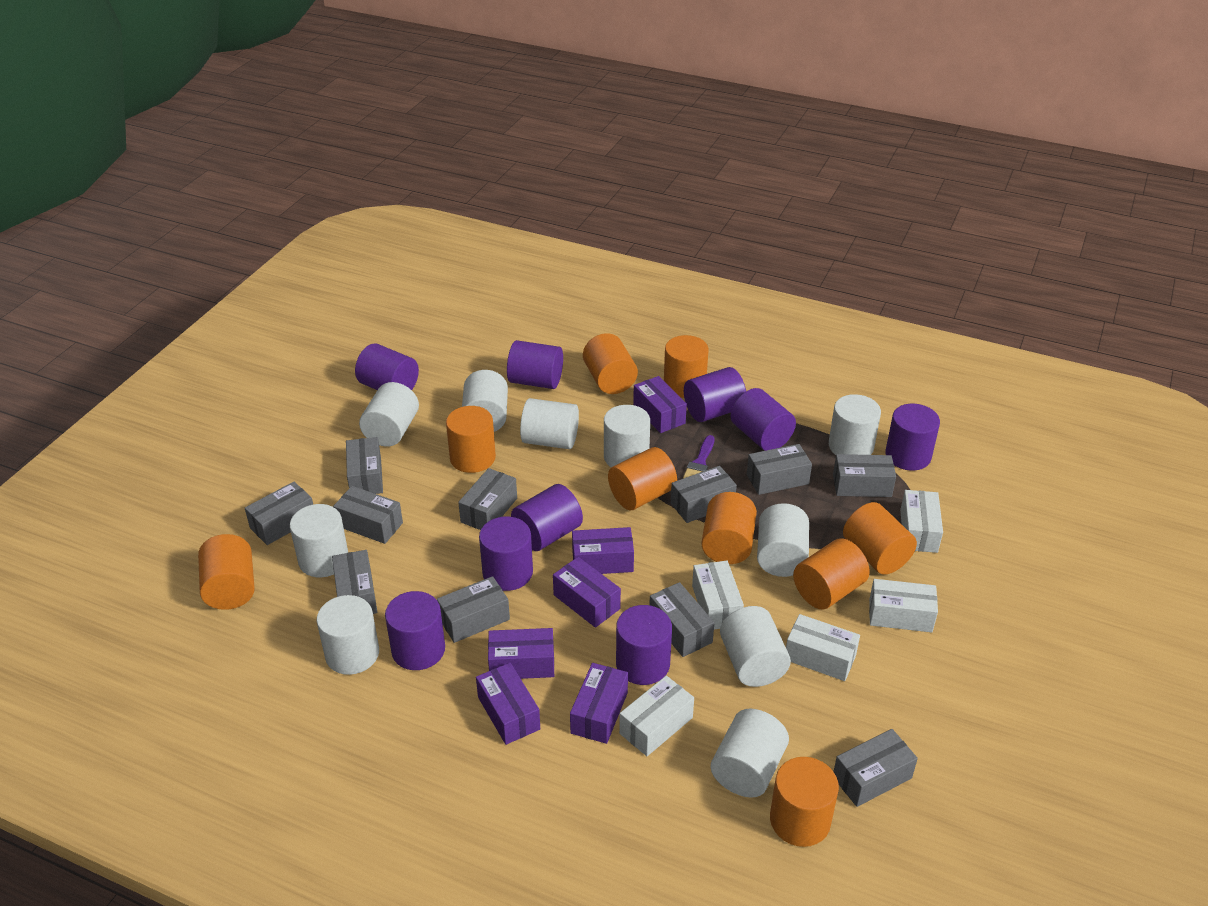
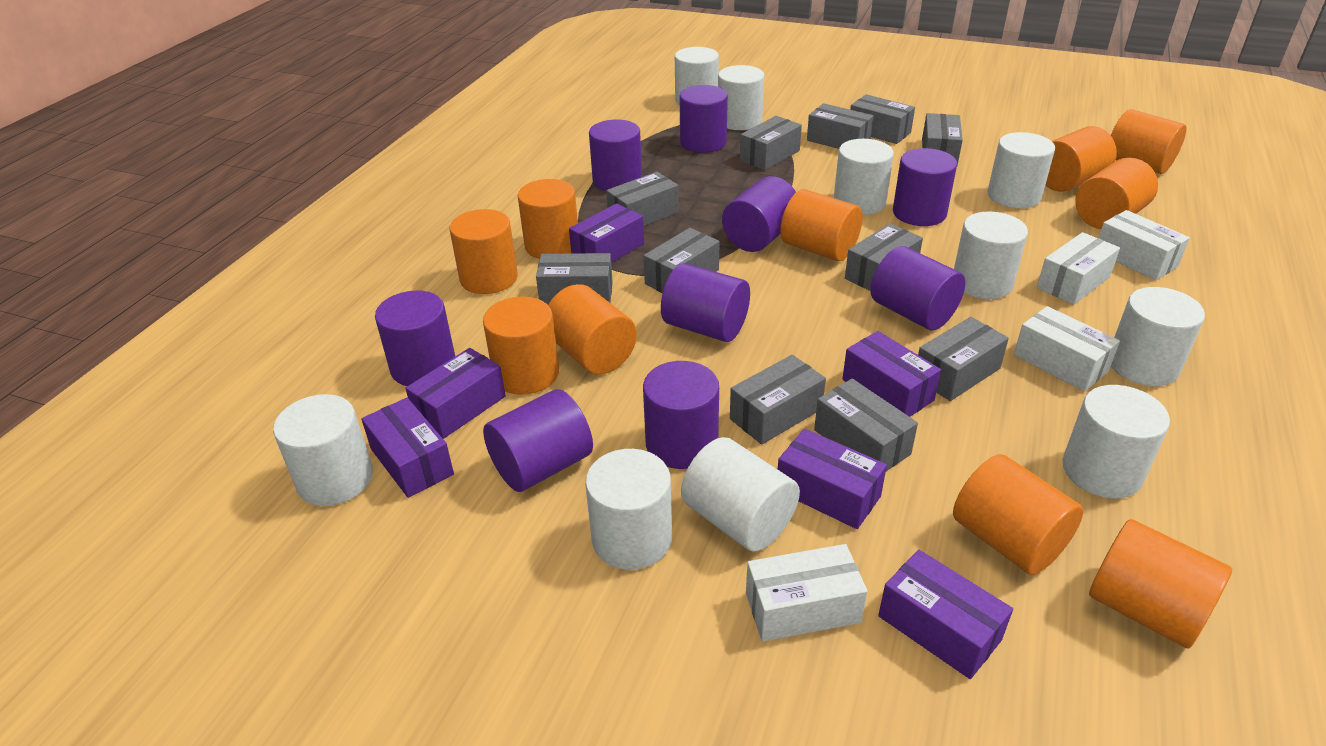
orange cylinder: 9 -> 10
purple brush: 1 -> 0
white box: 5 -> 4

